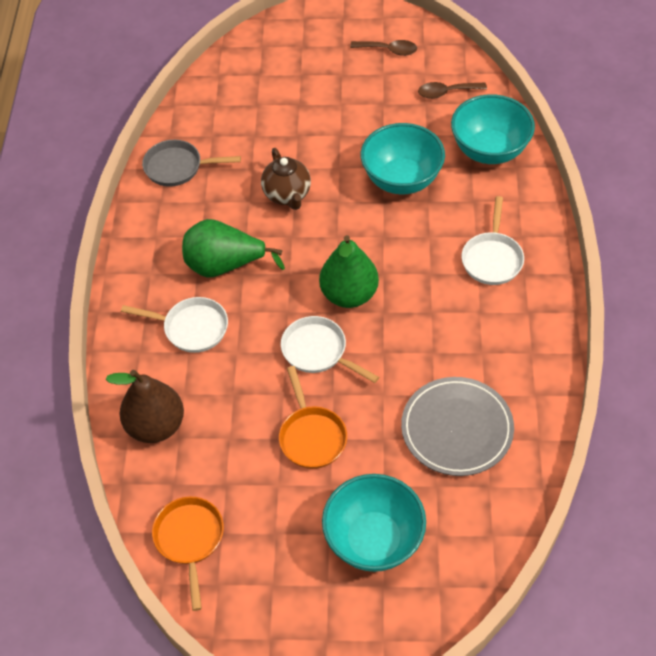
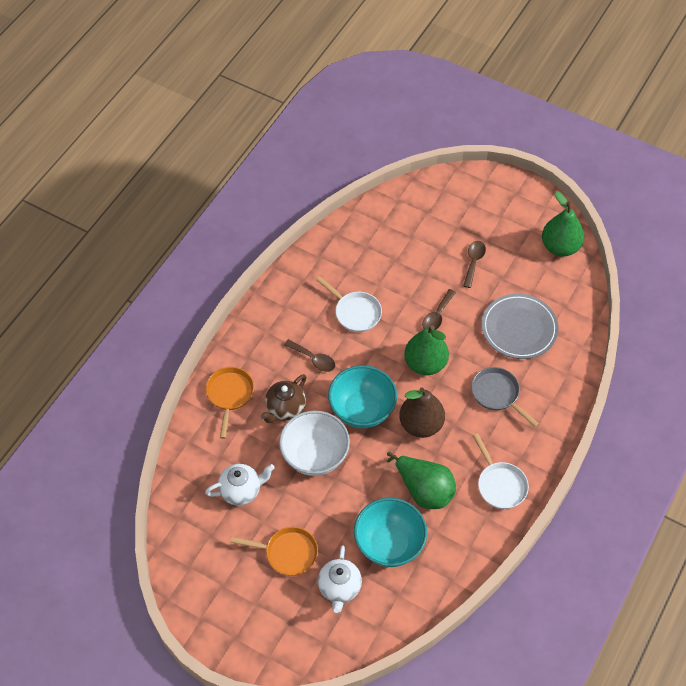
brown spoon: 2 -> 3
green pear: 2 -> 3
turquoise bowl: 3 -> 2
white bowl: 0 -> 1
white pan: 3 -> 2
white teapot: 0 -> 2

